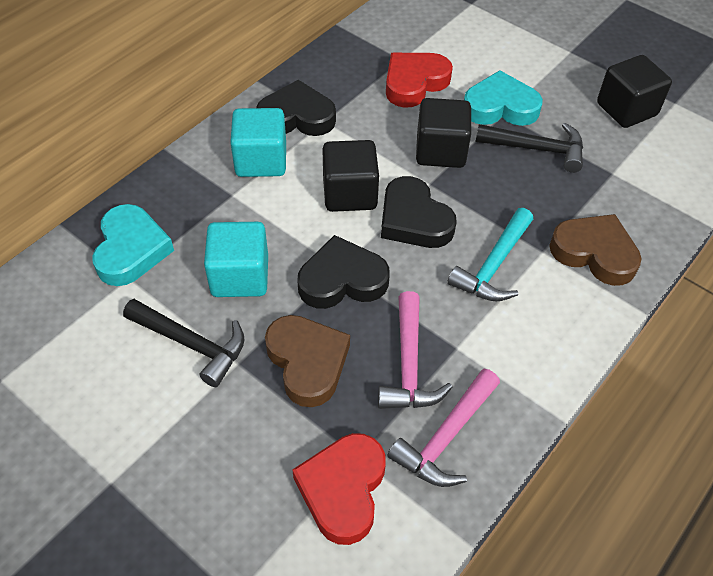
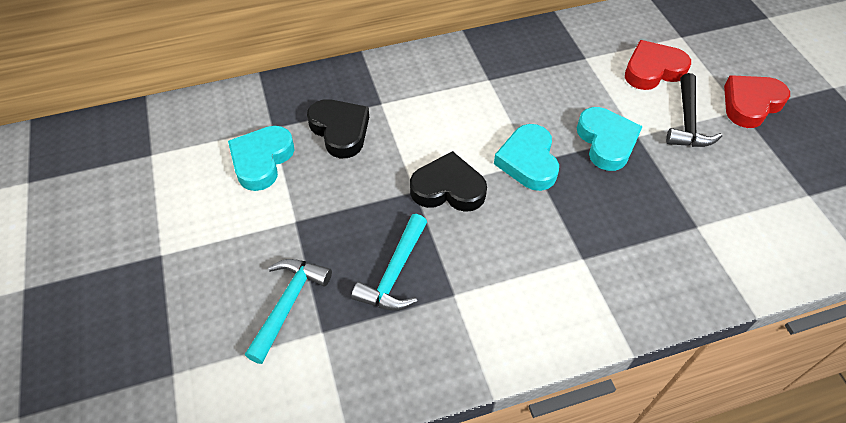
black cube: 3 -> 0
black hammer: 2 -> 1
black heart: 3 -> 2
brown heart: 2 -> 0
pink hammer: 2 -> 0
turquoise cube: 2 -> 0
turquoise hammer: 1 -> 2
turquoise heart: 2 -> 3

